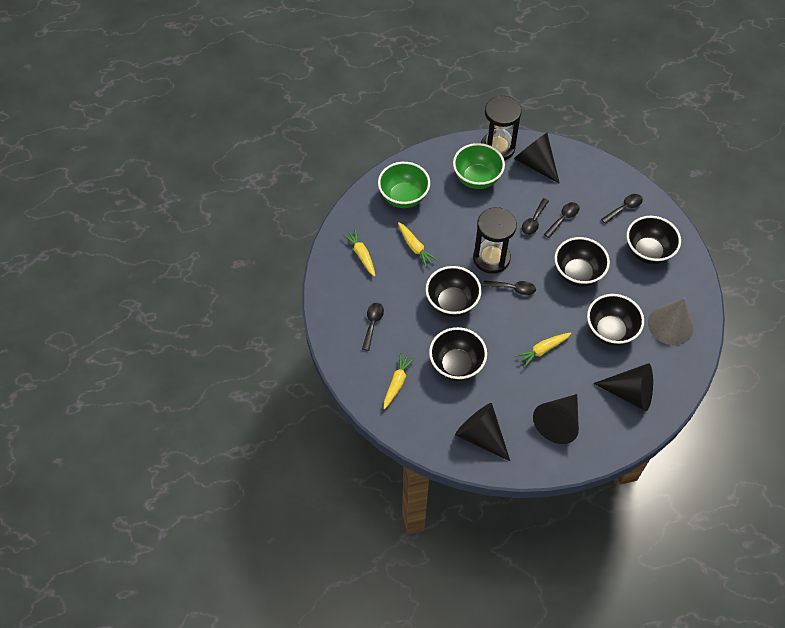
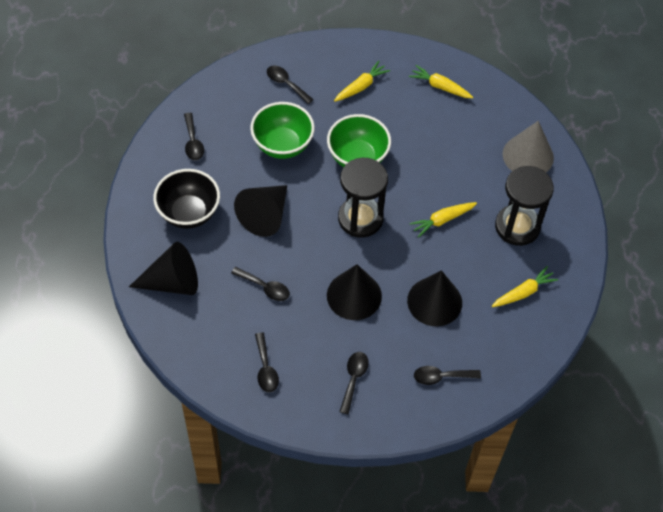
black bowl: 5 -> 1
black spoon: 5 -> 6

